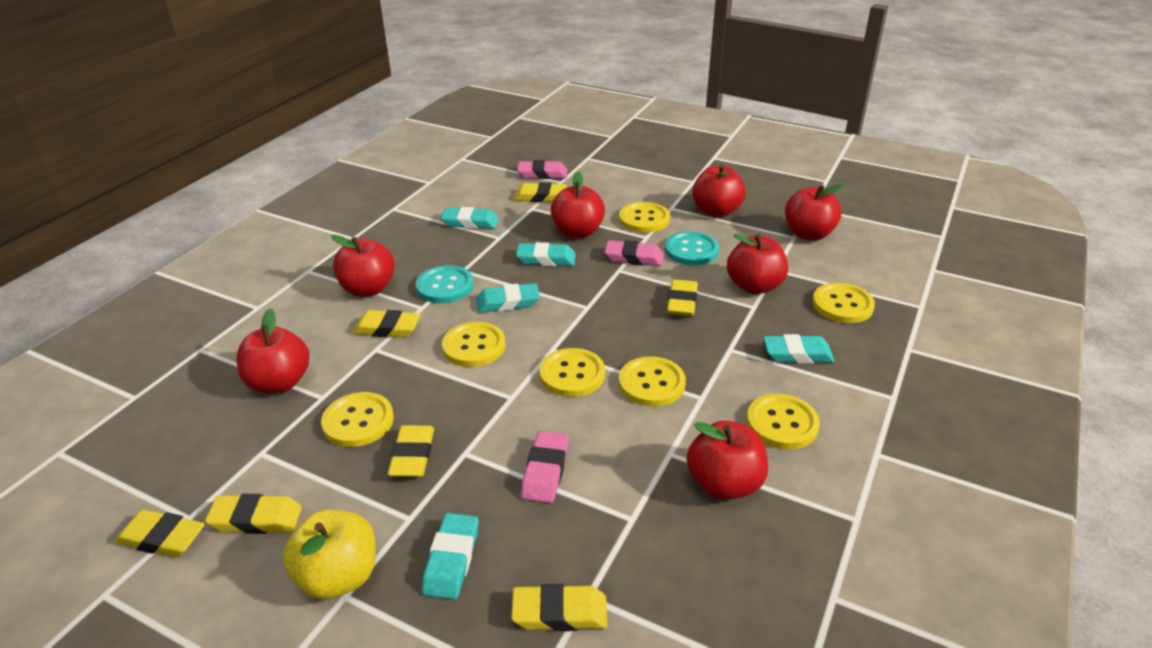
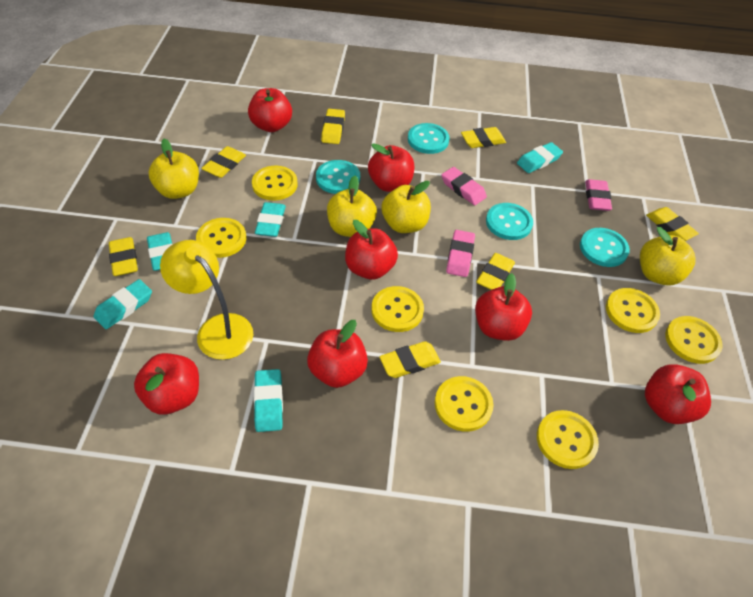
turquoise button: 2 -> 4
yellow apple: 1 -> 4
yellow lamp: 0 -> 1

